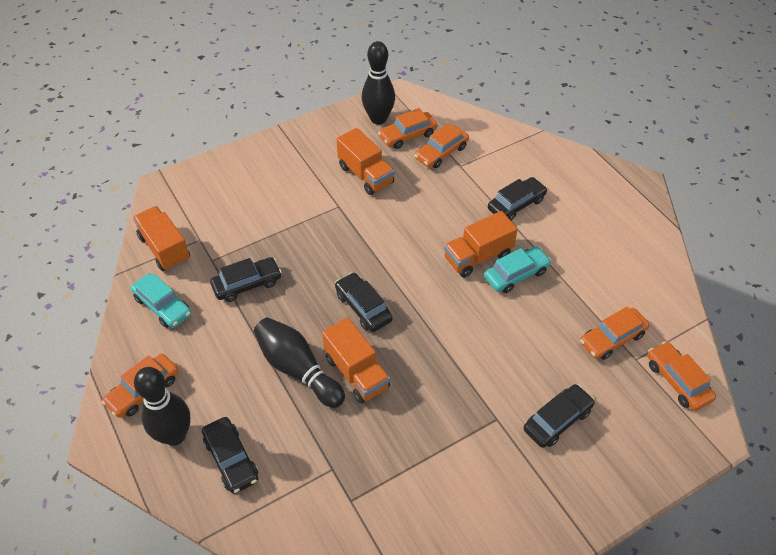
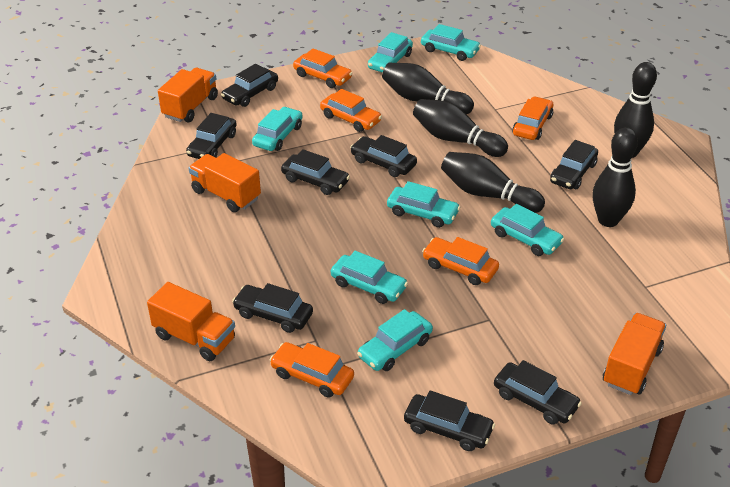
black bowling pin: 3 -> 5
black car: 5 -> 8
turquoise car: 2 -> 7

